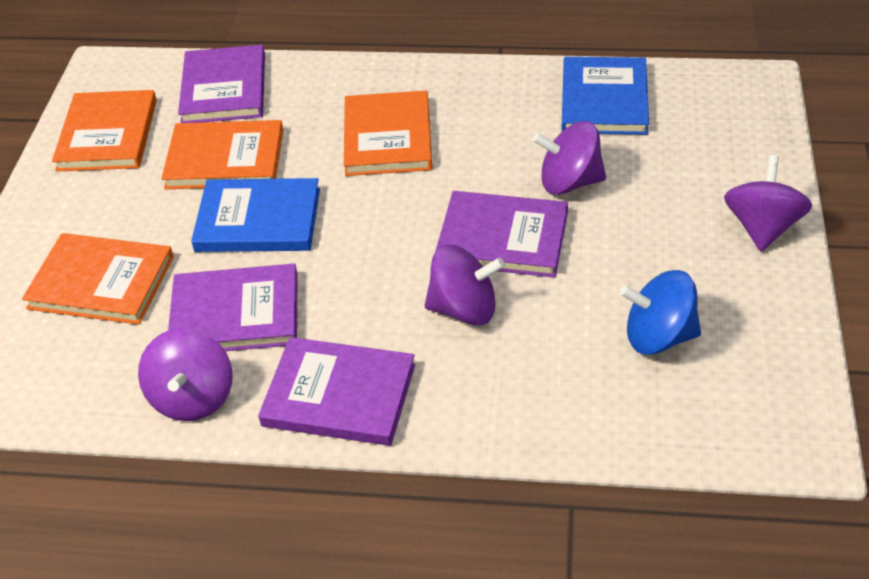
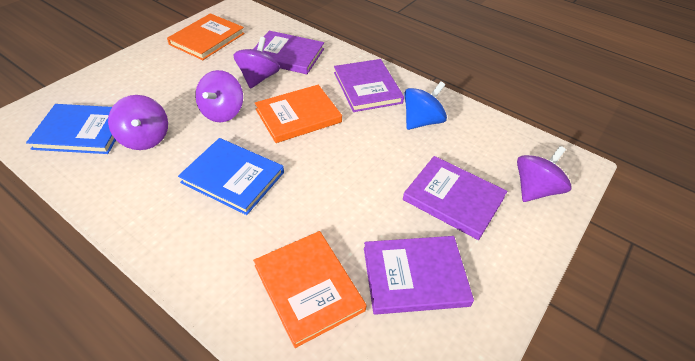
orange book: 4 -> 3

